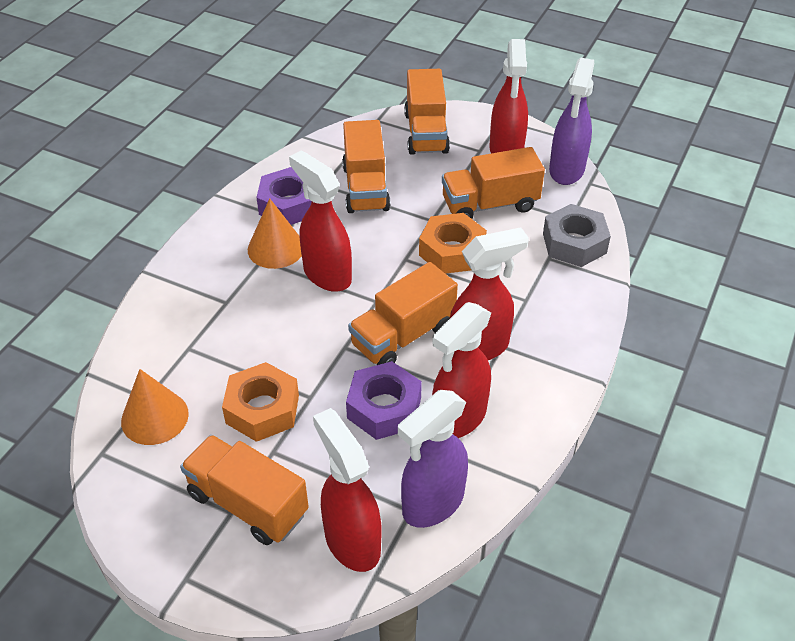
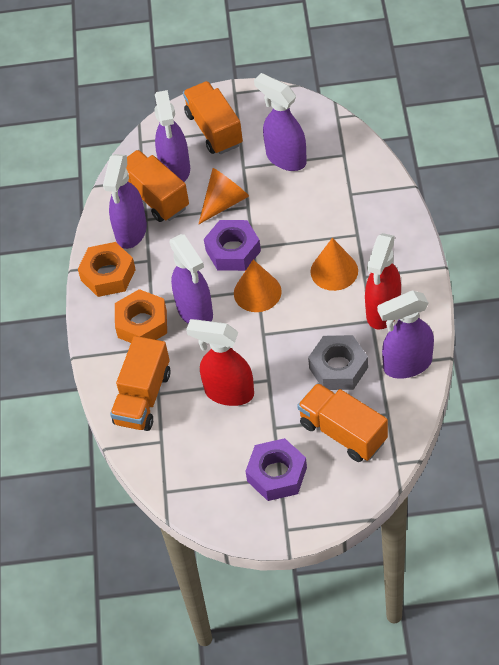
orange cone: 2 -> 3
orange truck: 5 -> 4
purple spray bottle: 2 -> 5
red spray bottle: 5 -> 2

